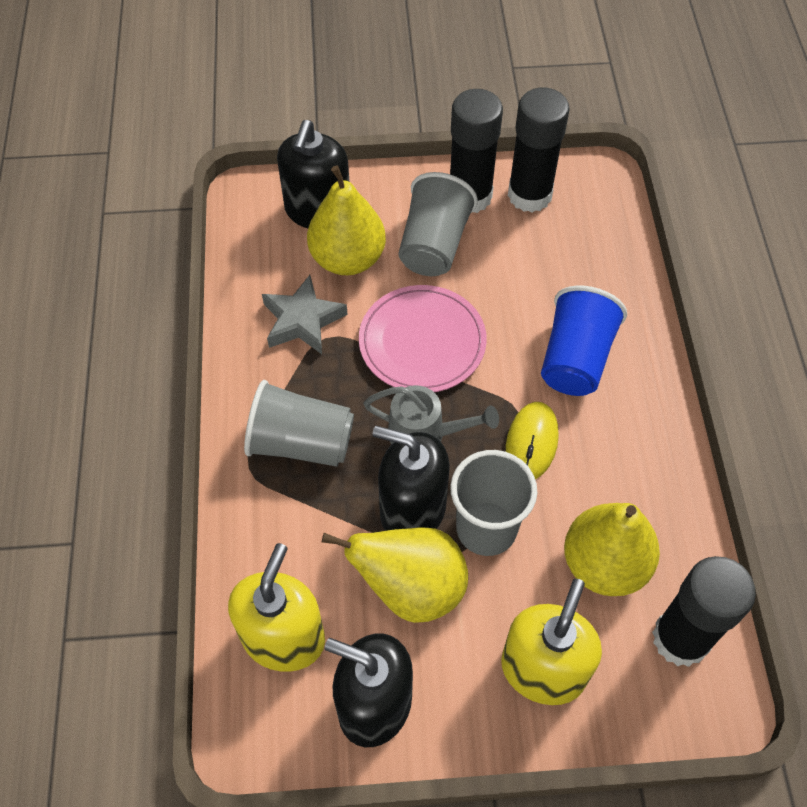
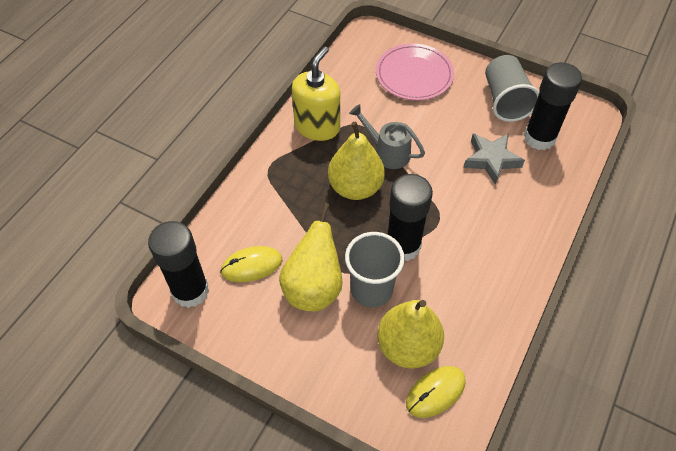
black soap dispenser: 3 -> 0
blue cup: 1 -> 0
grey cup: 3 -> 2
yellow mouse: 1 -> 2
yellow soap dispenser: 2 -> 1

